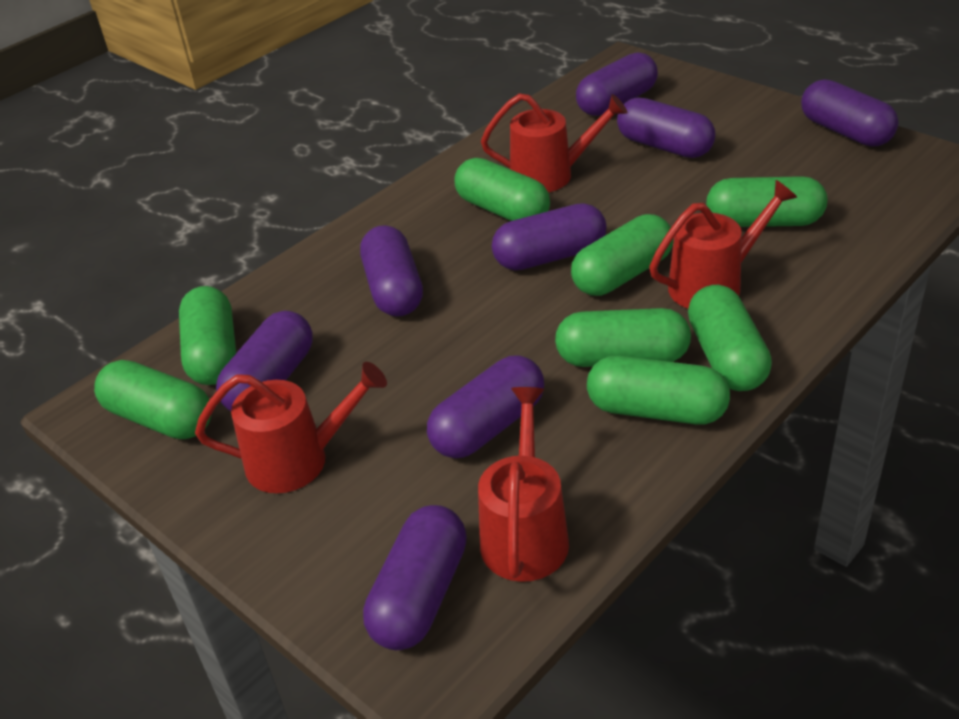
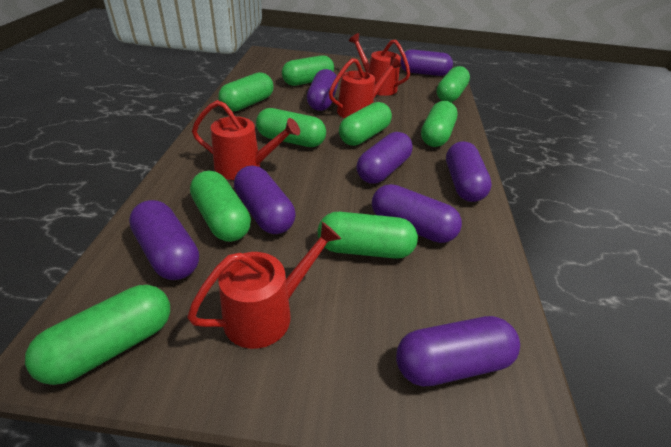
green capsule: 8 -> 9

